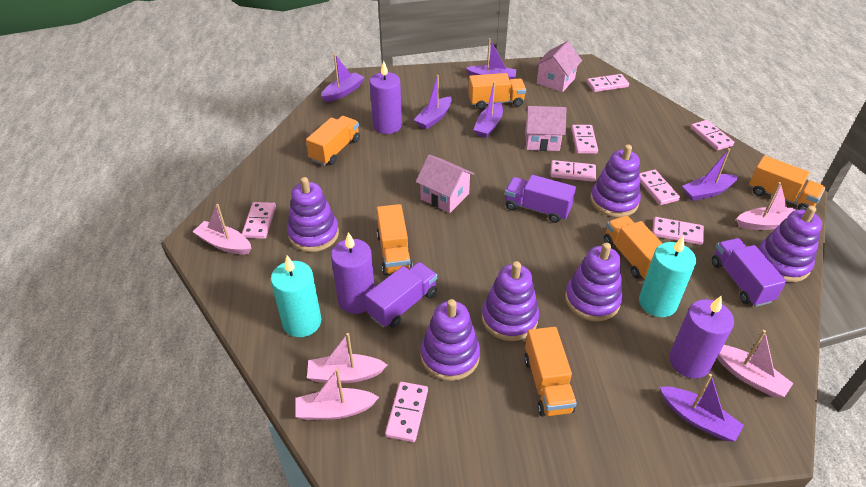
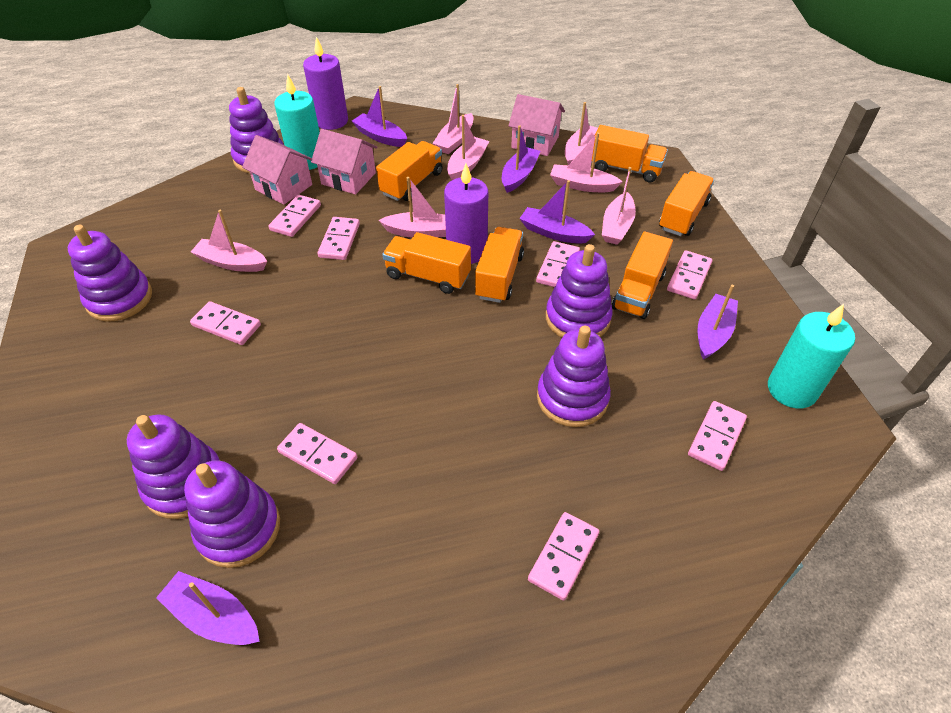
pink boat: 5 -> 7
purple boat: 6 -> 5
purple candle: 3 -> 2
purple truck: 3 -> 0

